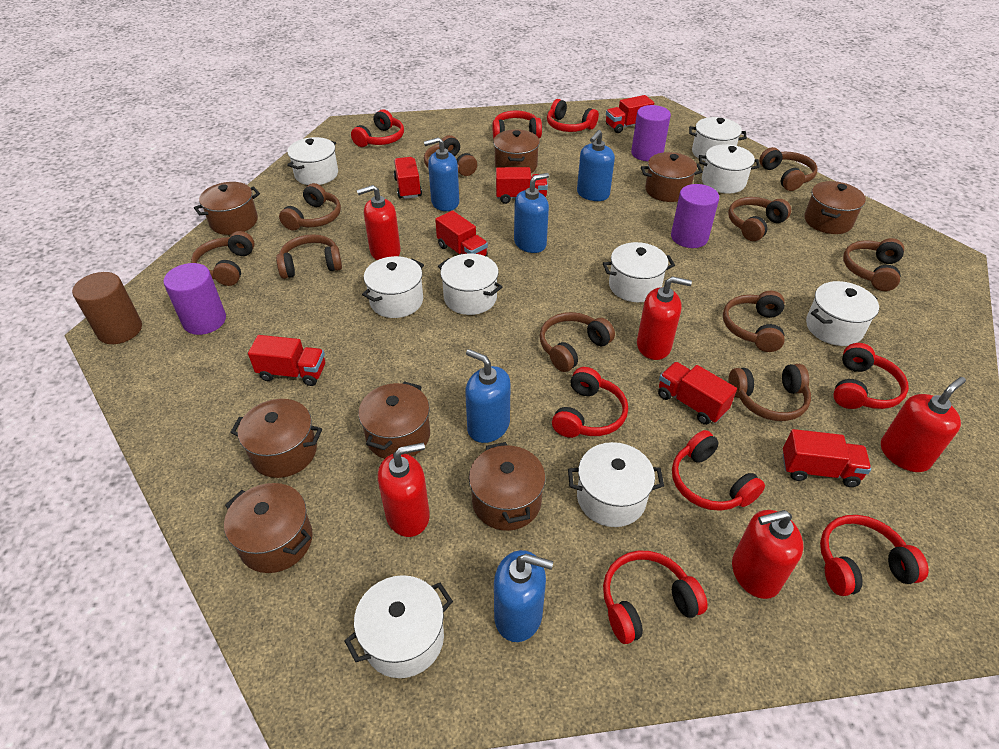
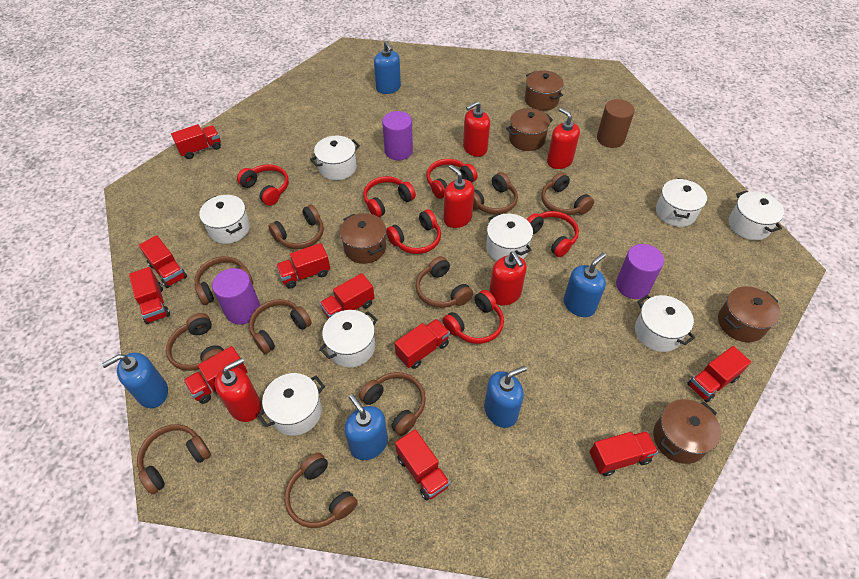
brown pot: 8 -> 5
red headphones: 8 -> 6
red truck: 7 -> 10
white pot: 9 -> 8

